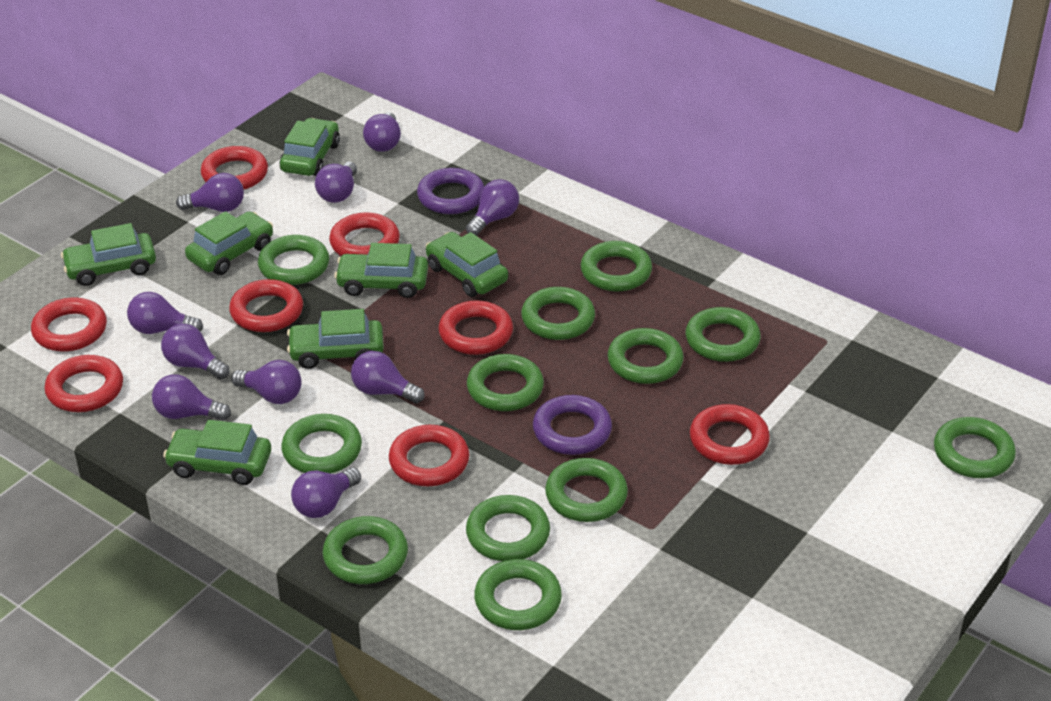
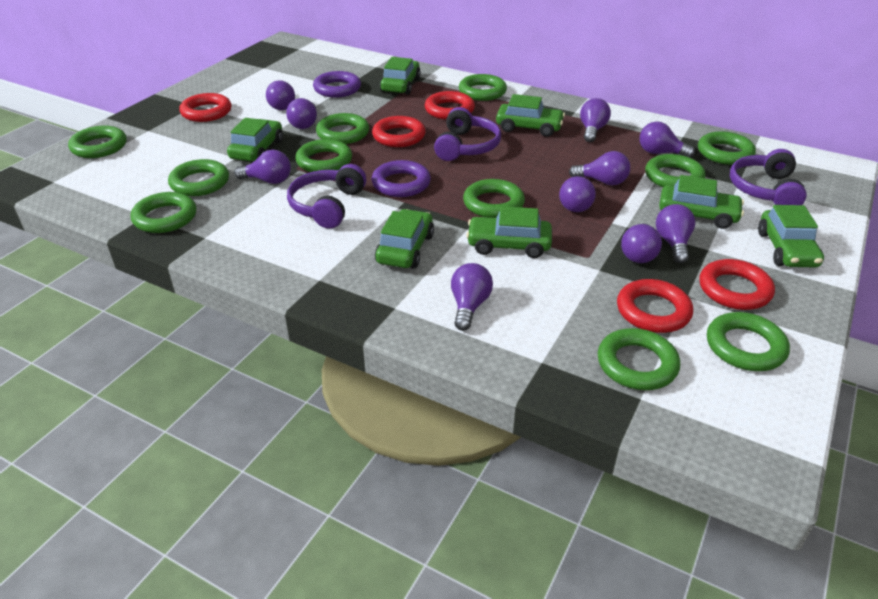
green ring: 12 -> 11
purple headphones: 0 -> 3
red ring: 8 -> 5

